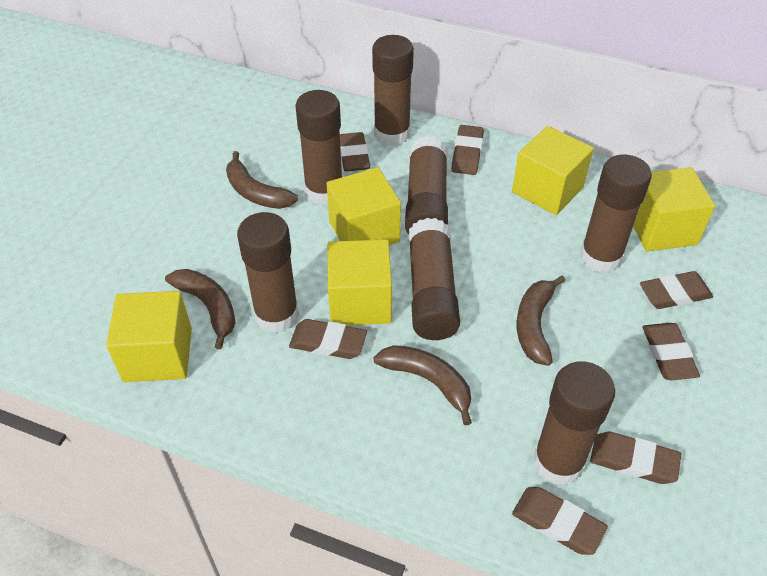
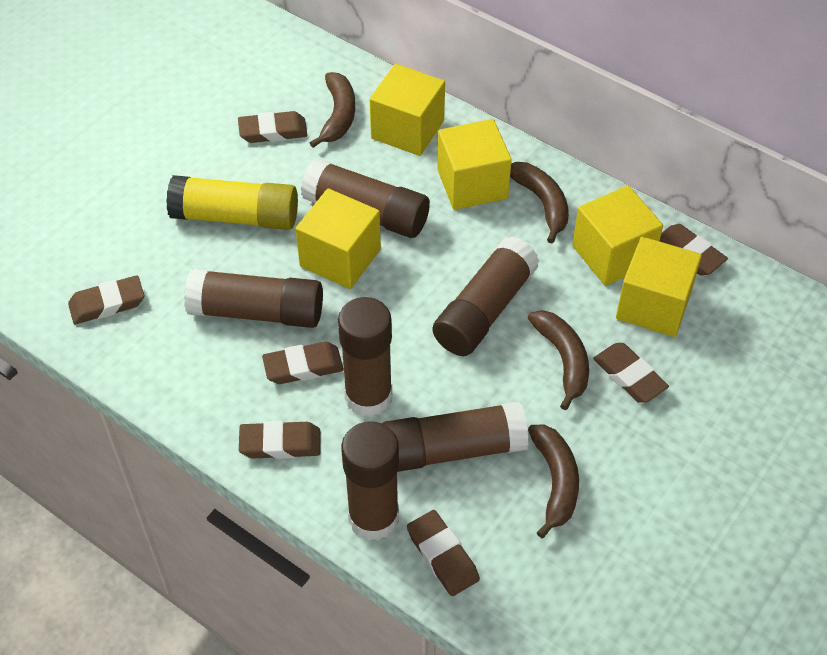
brown glue stick: 7 -> 6
yellow glue stick: 0 -> 1

